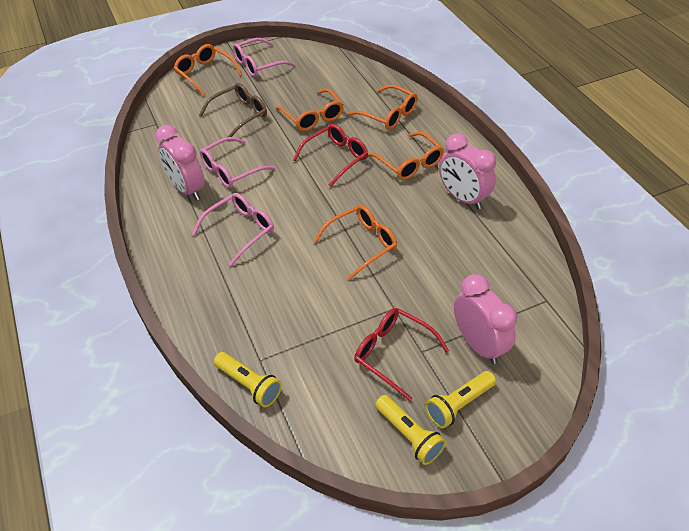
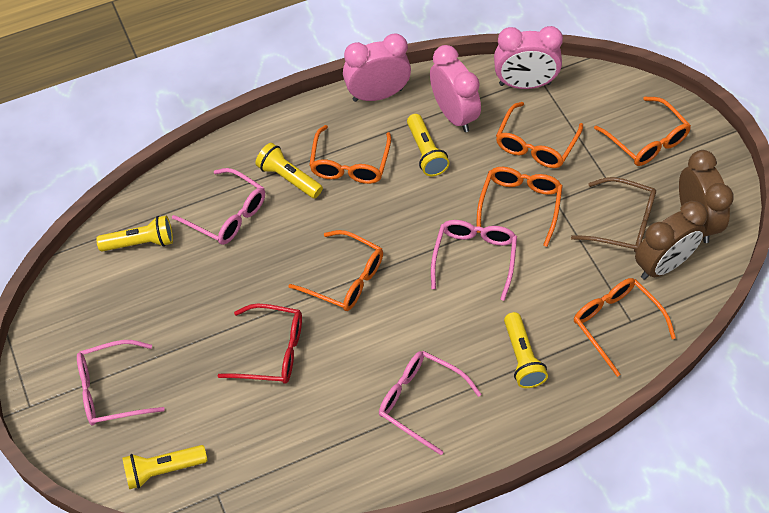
brown clock: 0 -> 2
orange glasses: 5 -> 6
pink glasses: 3 -> 4
red glasses: 2 -> 1
yellow flashlight: 3 -> 5

